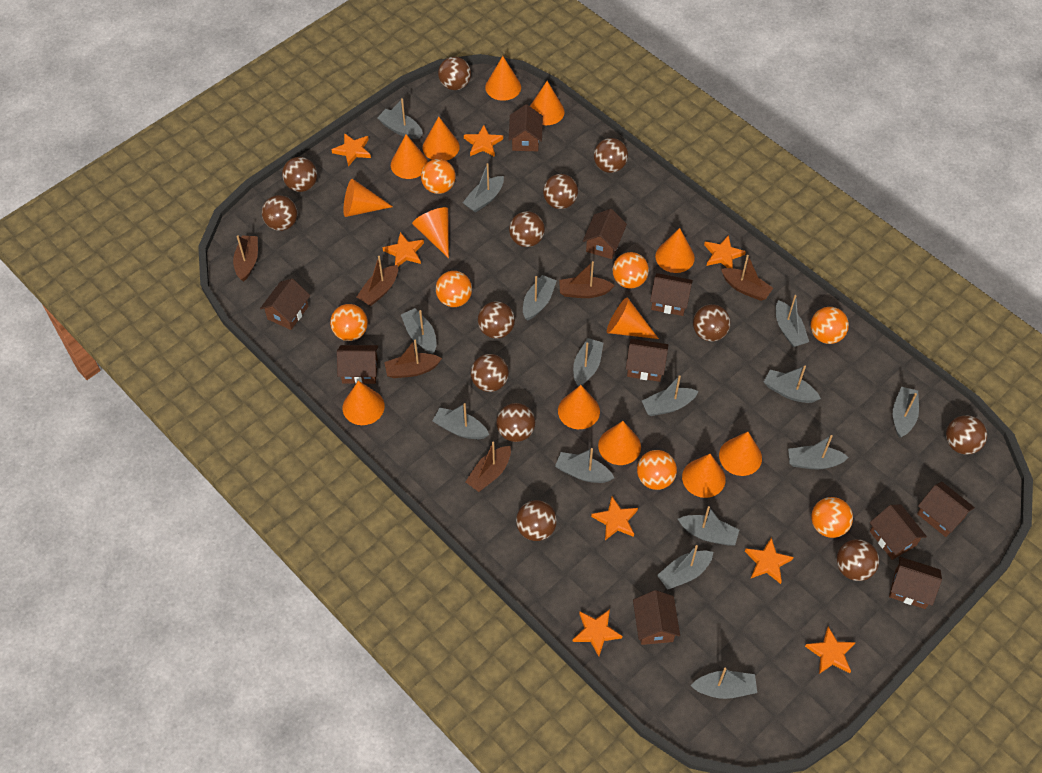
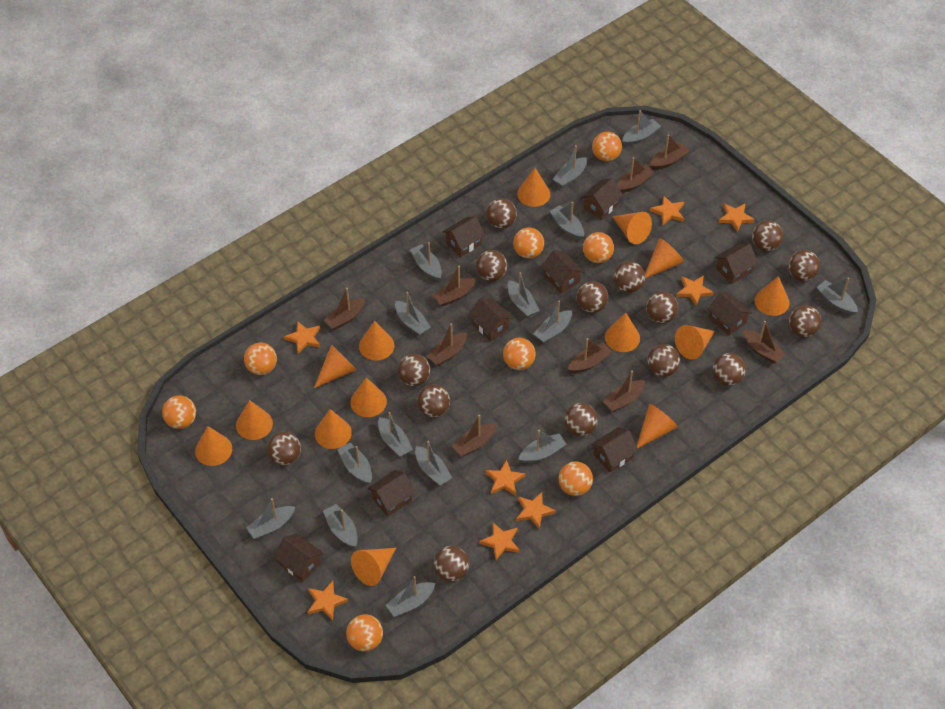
brown ball: 13 -> 15
brown boat: 6 -> 9
brown house: 10 -> 9
orange ball: 7 -> 8
orange cone: 13 -> 14

